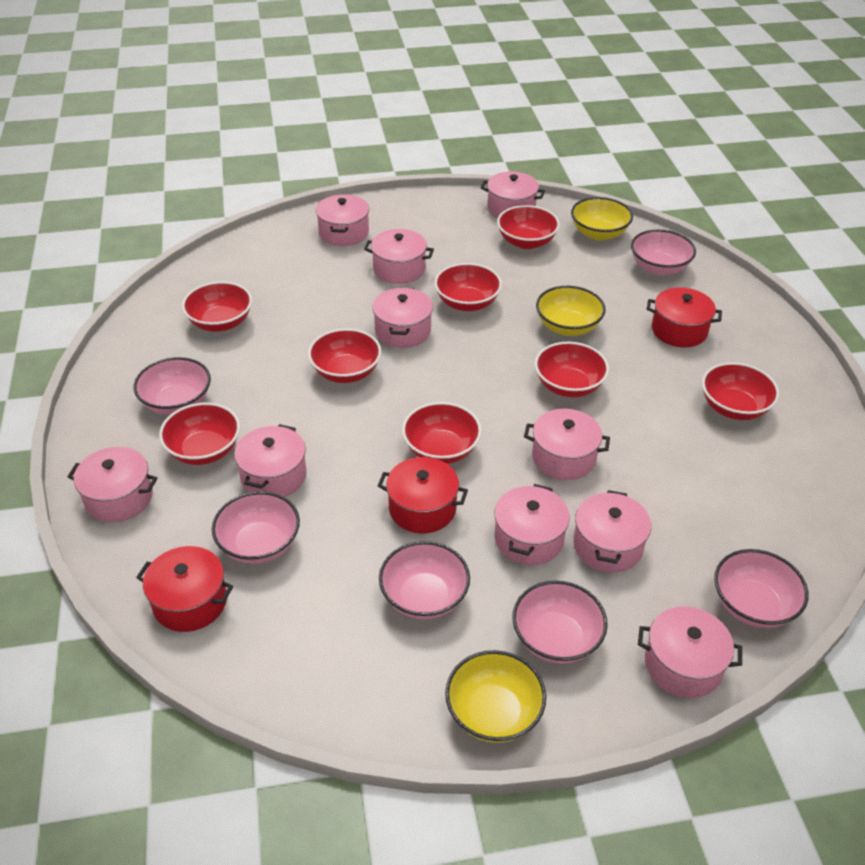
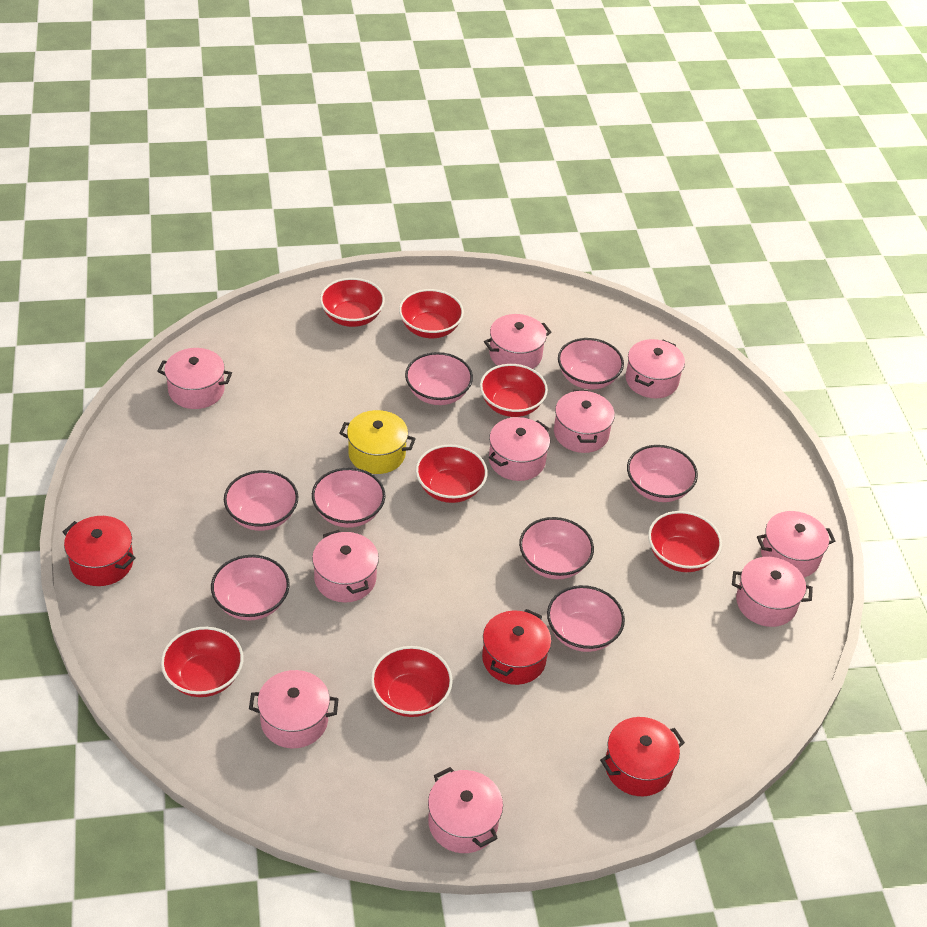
pink bowl: 6 -> 8
red bowl: 8 -> 7
yellow bowl: 3 -> 0
yellow pot: 0 -> 1

